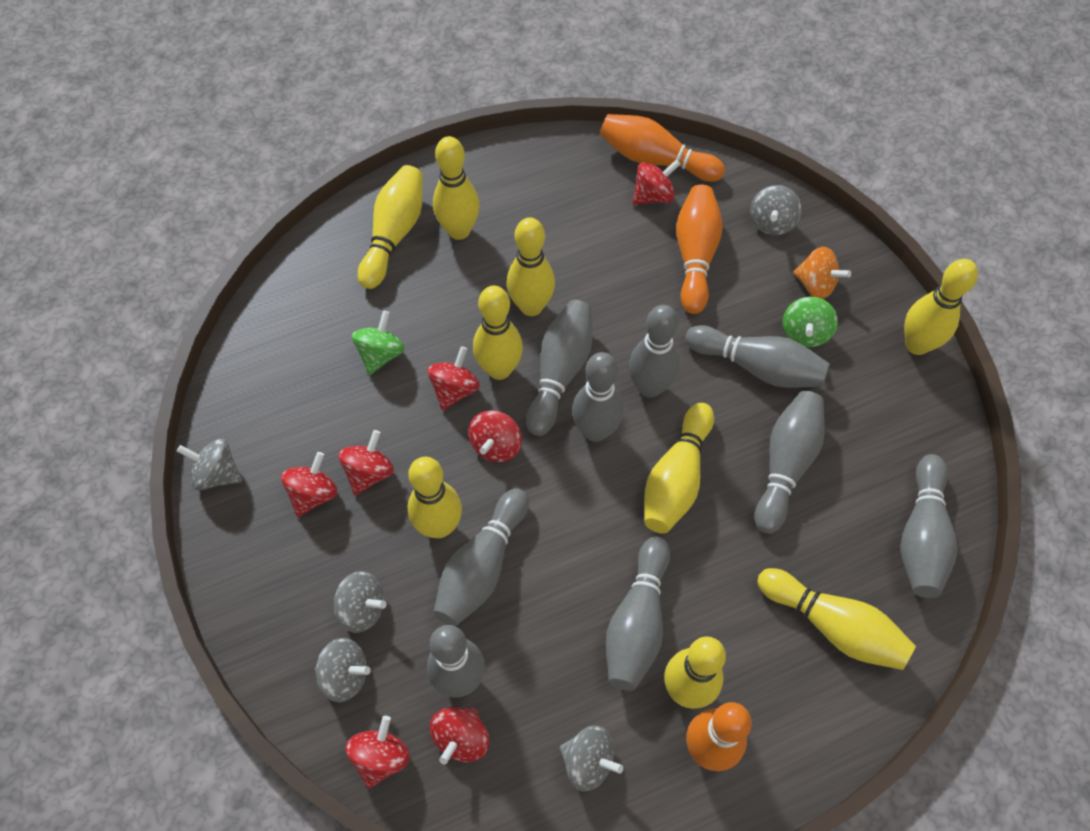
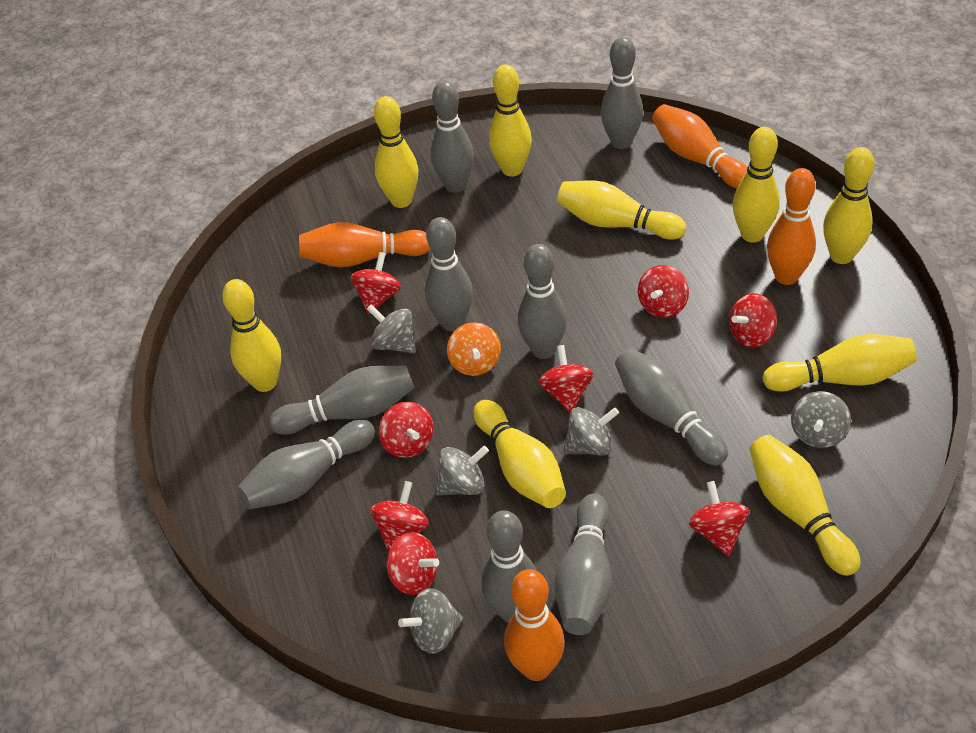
green spinning top: 2 -> 0
orange bowling pin: 3 -> 4
red spinning top: 7 -> 8

